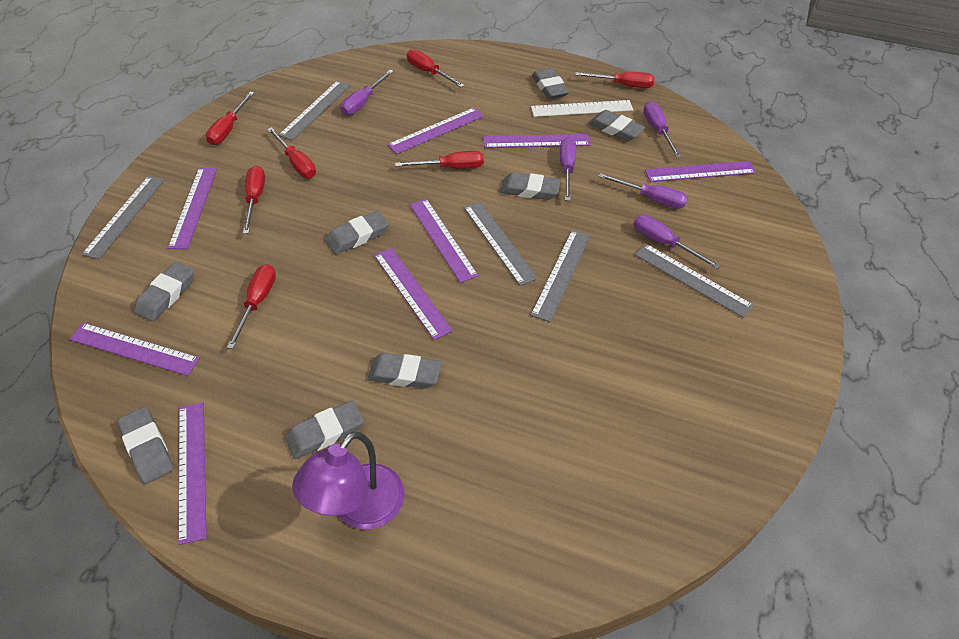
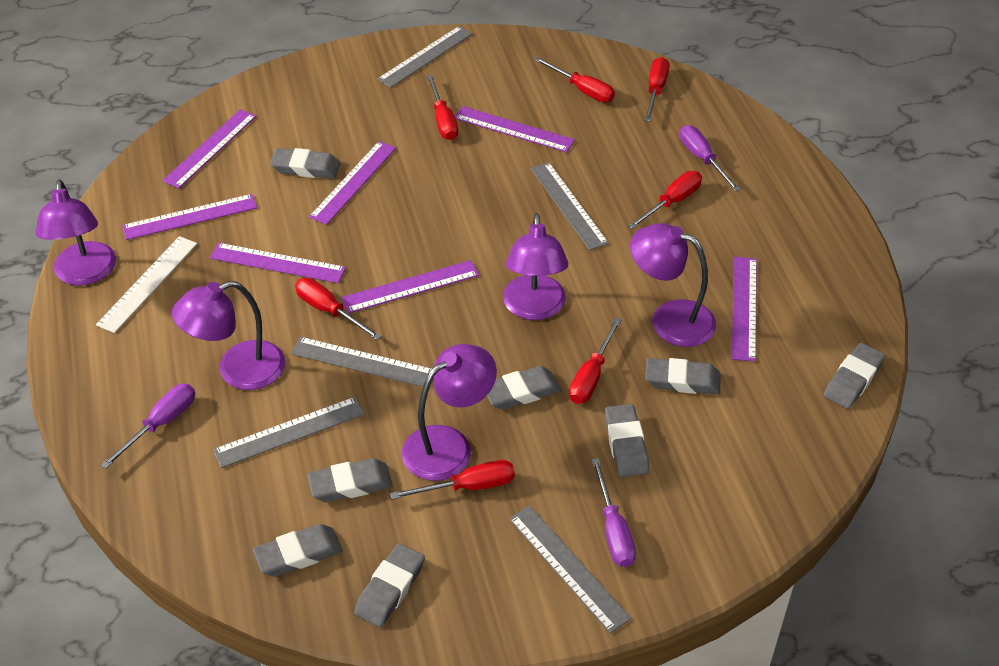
purple lamp: 1 -> 5
purple ruler: 8 -> 7
purple screwdriver: 5 -> 3

